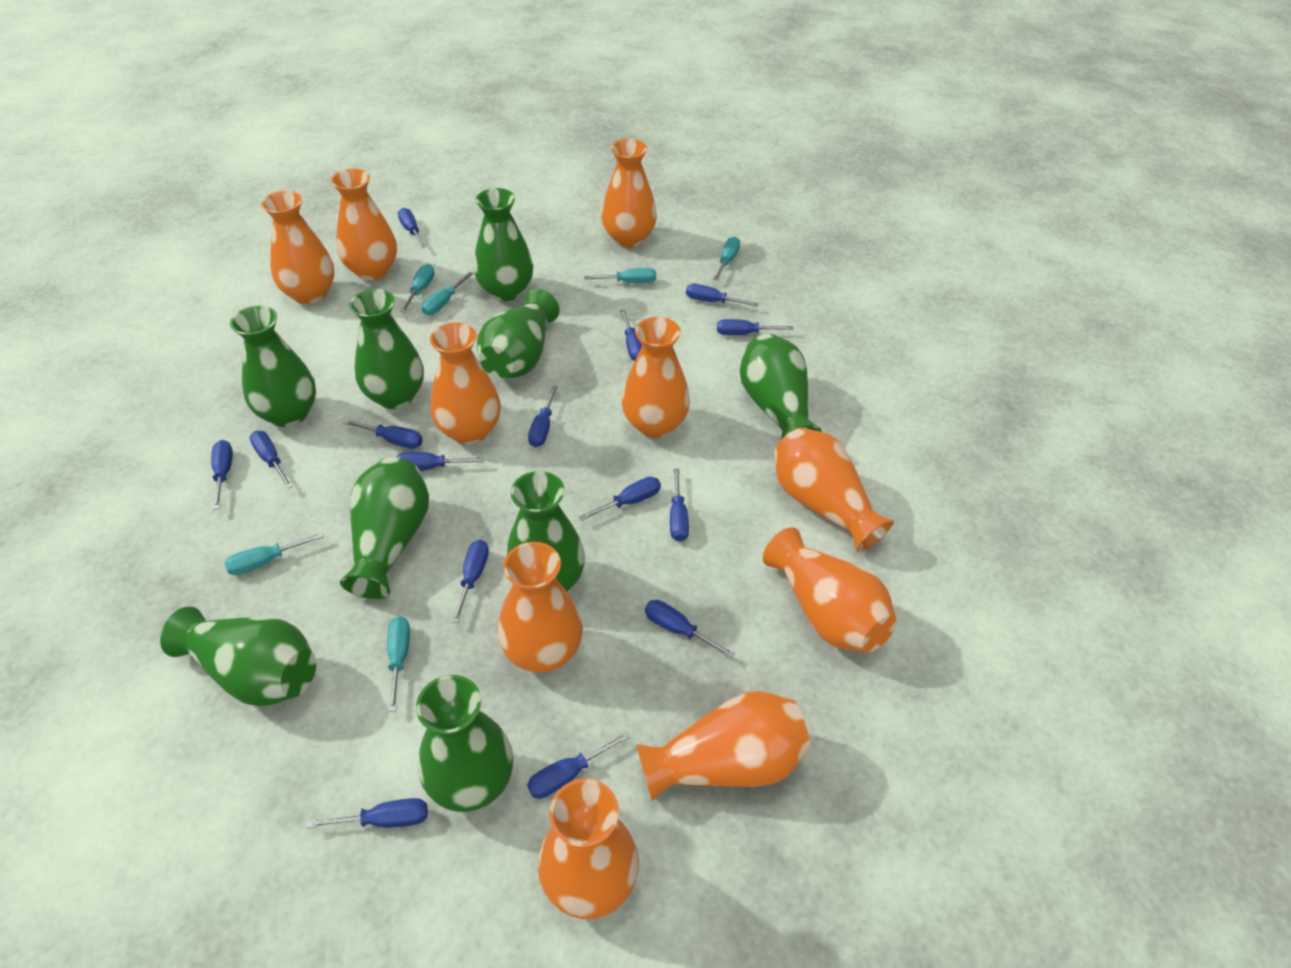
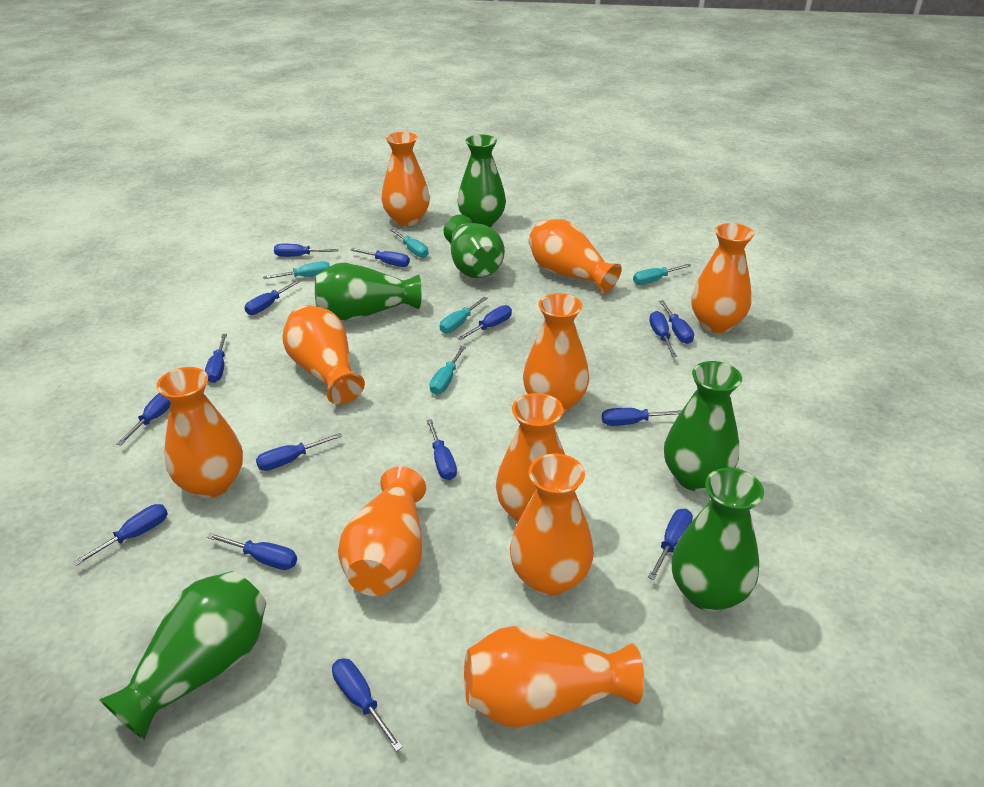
green vase: 9 -> 6
turquoise screwdriver: 6 -> 5

